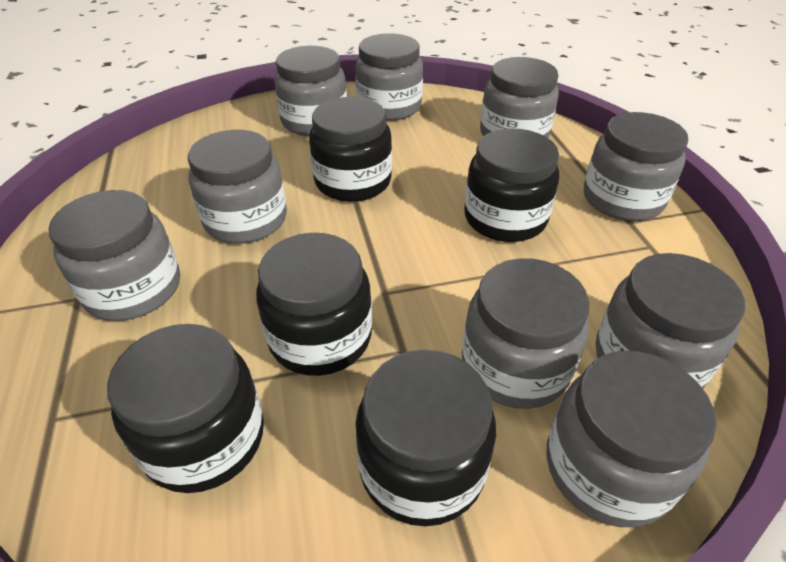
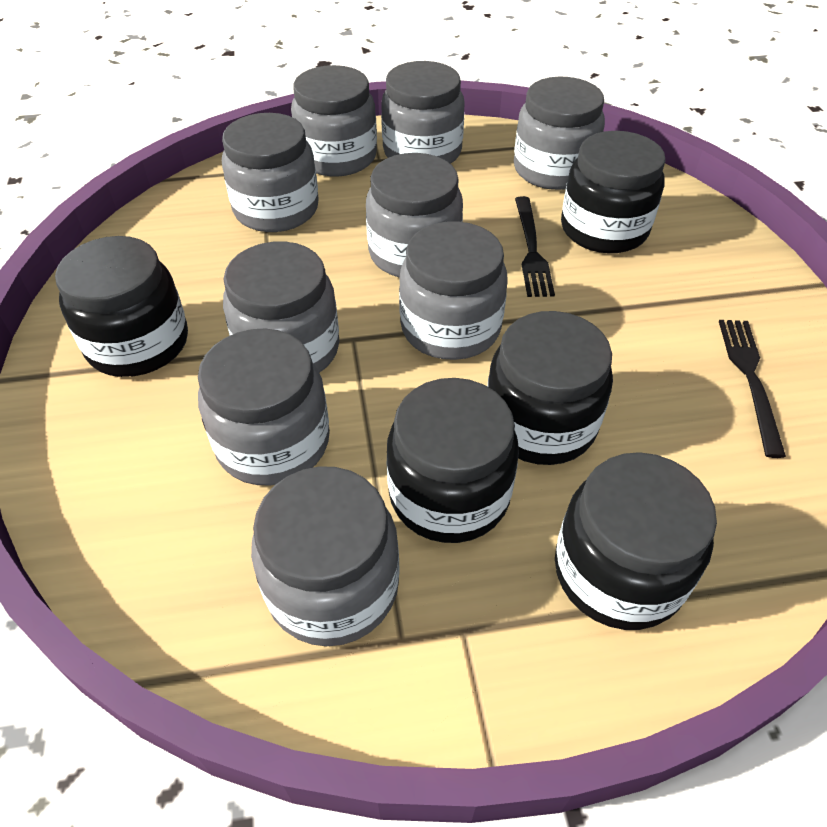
black fork: 0 -> 2

